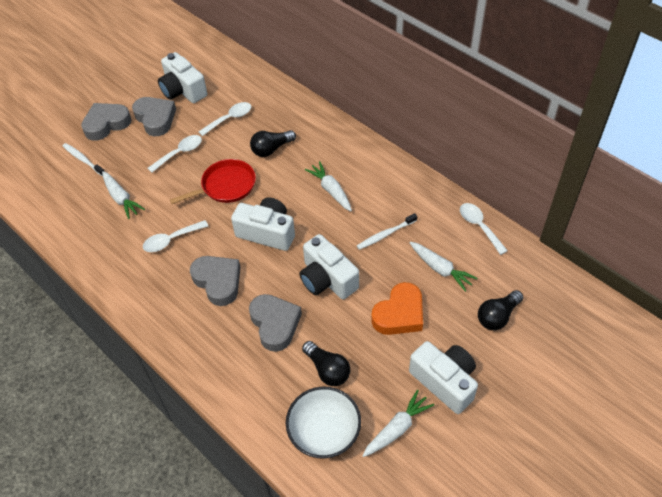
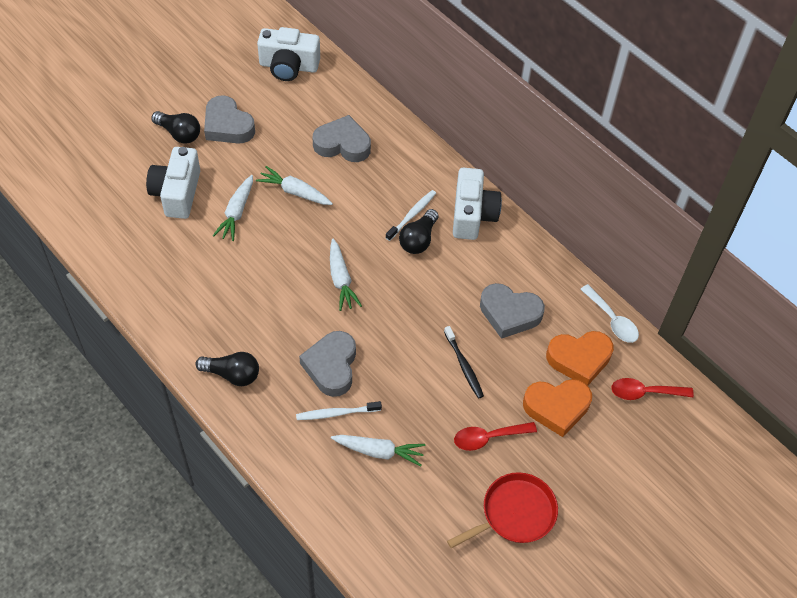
black toothbrush: 0 -> 1
orange heart: 1 -> 2
red spoon: 0 -> 2
white bowl: 1 -> 0
white camera: 4 -> 3
white spoon: 4 -> 1

